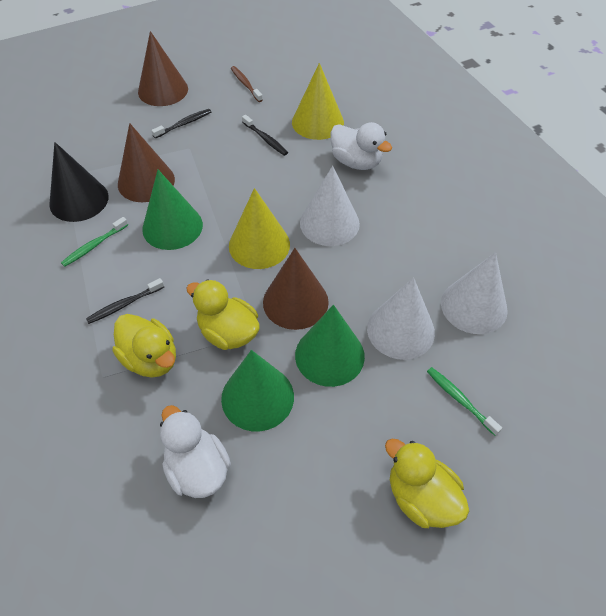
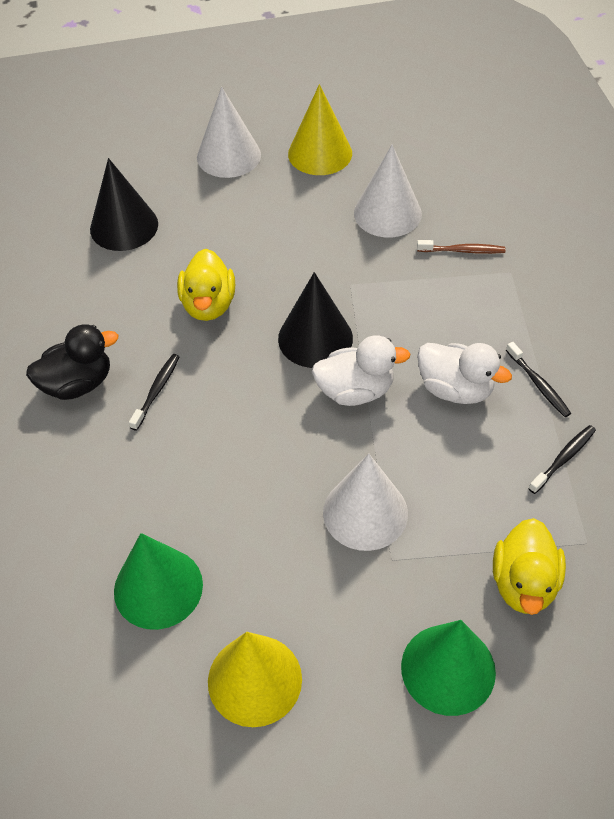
black cone: 1 -> 2
black duck: 0 -> 1
brown cone: 3 -> 0
green cone: 3 -> 2
green toothbrush: 2 -> 0
yellow duck: 3 -> 2

